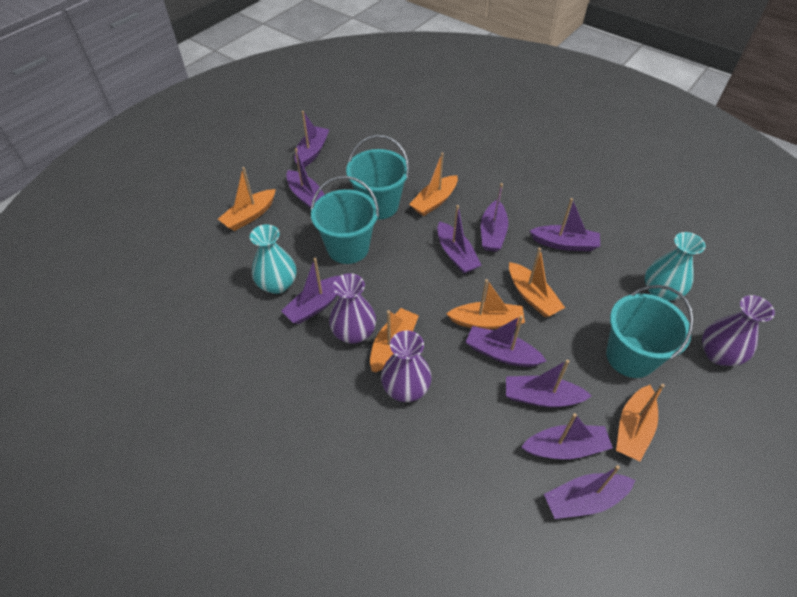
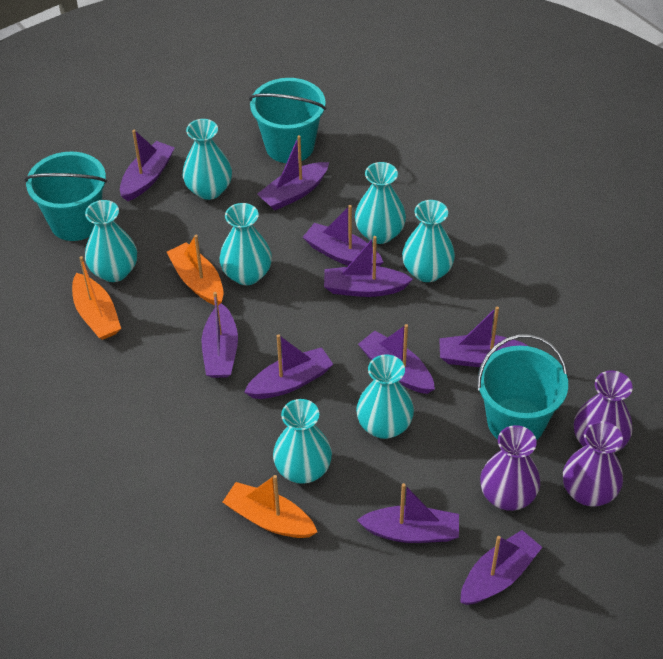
orange boat: 6 -> 3
turquoise vase: 2 -> 7

